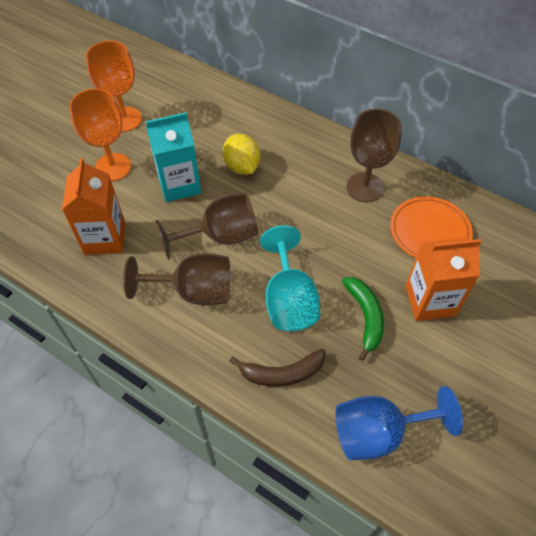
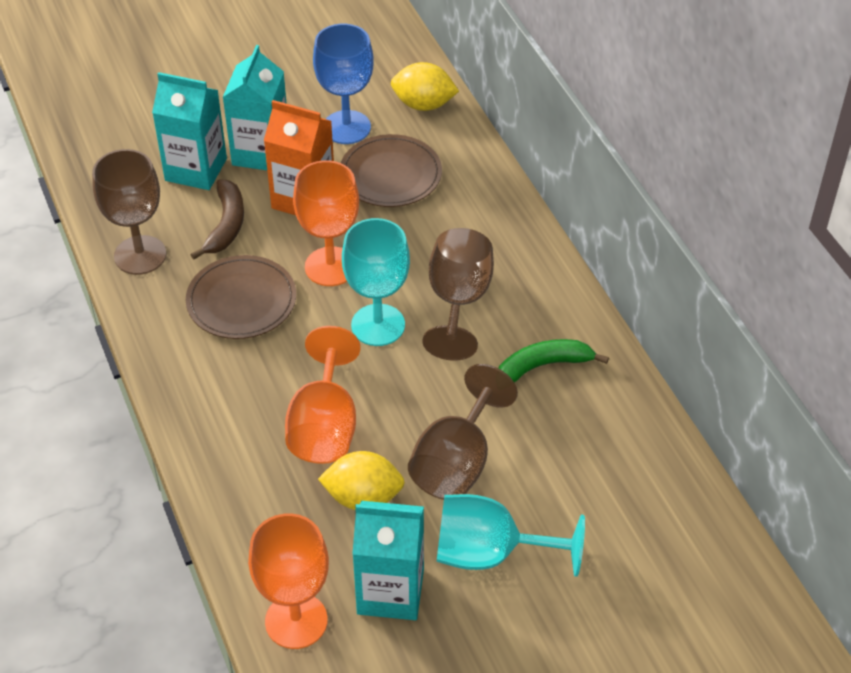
brown plate: 0 -> 2
orange carton: 2 -> 1
orange goblet: 2 -> 3
orange plate: 1 -> 0
turquoise carton: 1 -> 3
turquoise goblet: 1 -> 2
yellow lemon: 1 -> 2

